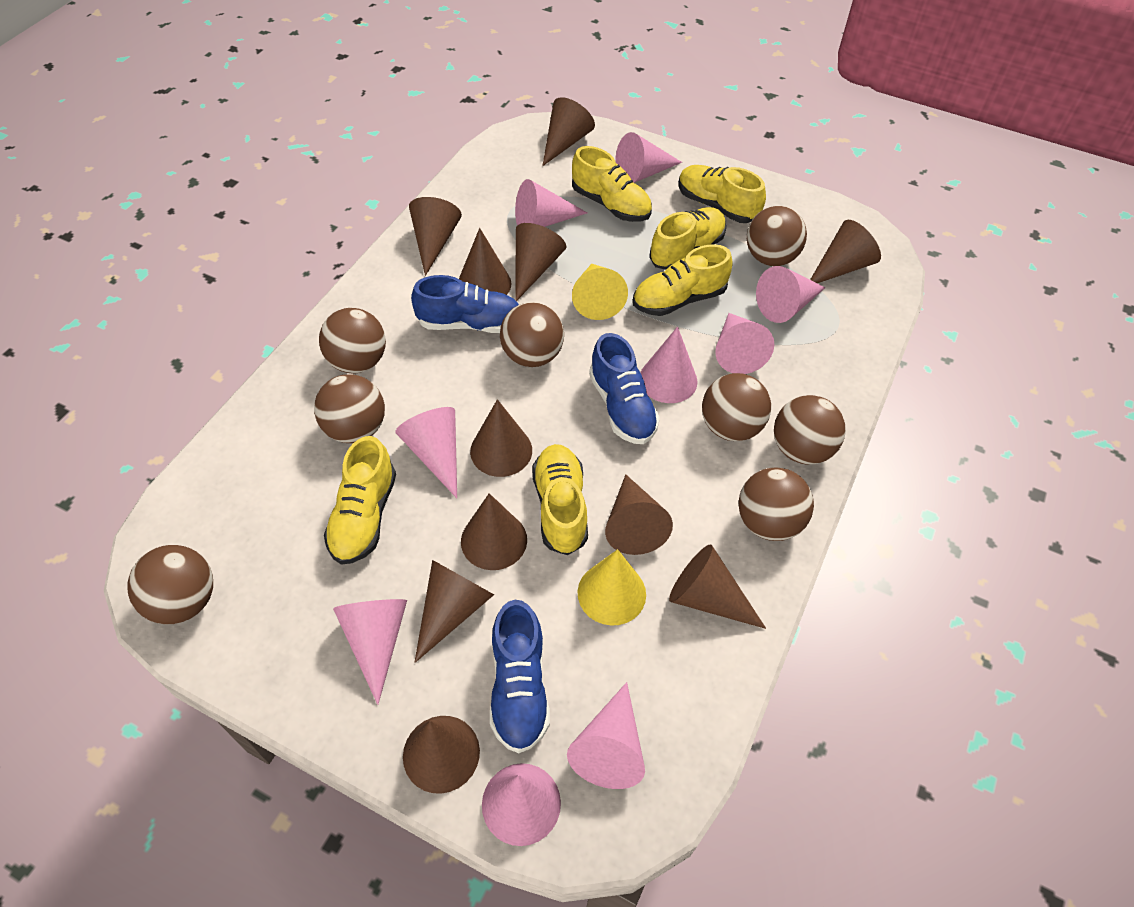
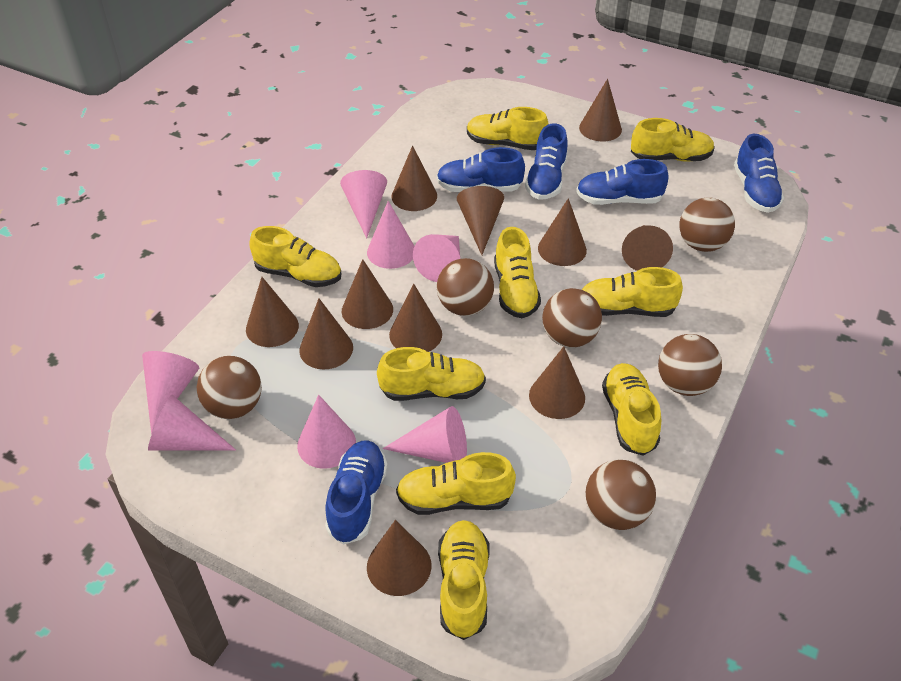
blue shoe: 3 -> 5
brown ball: 8 -> 6
pink cone: 9 -> 7
yellow cone: 2 -> 0
yellow shoe: 6 -> 9

